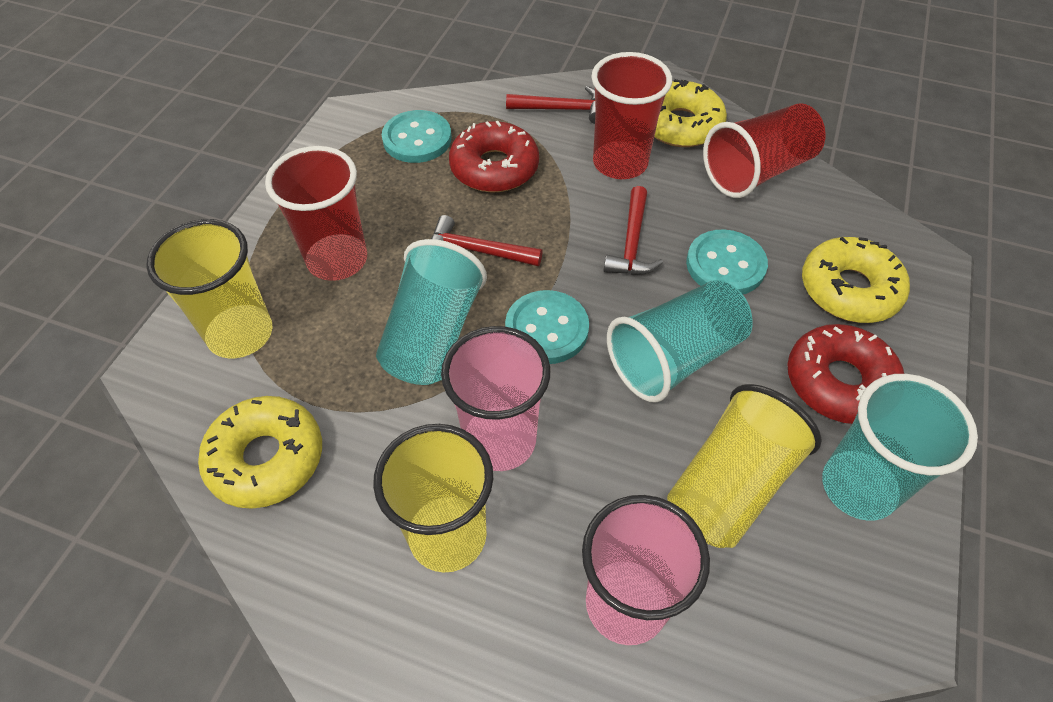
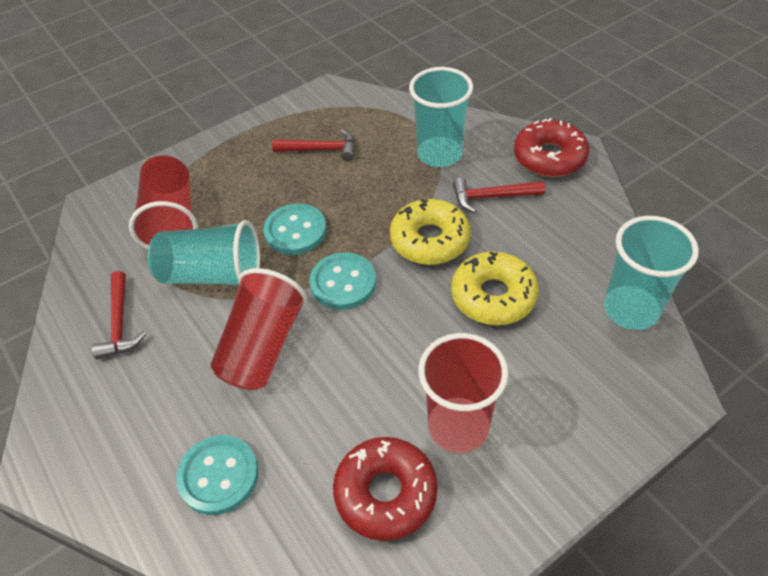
pink cup: 2 -> 0
yellow cup: 3 -> 0
yellow donut: 3 -> 2

